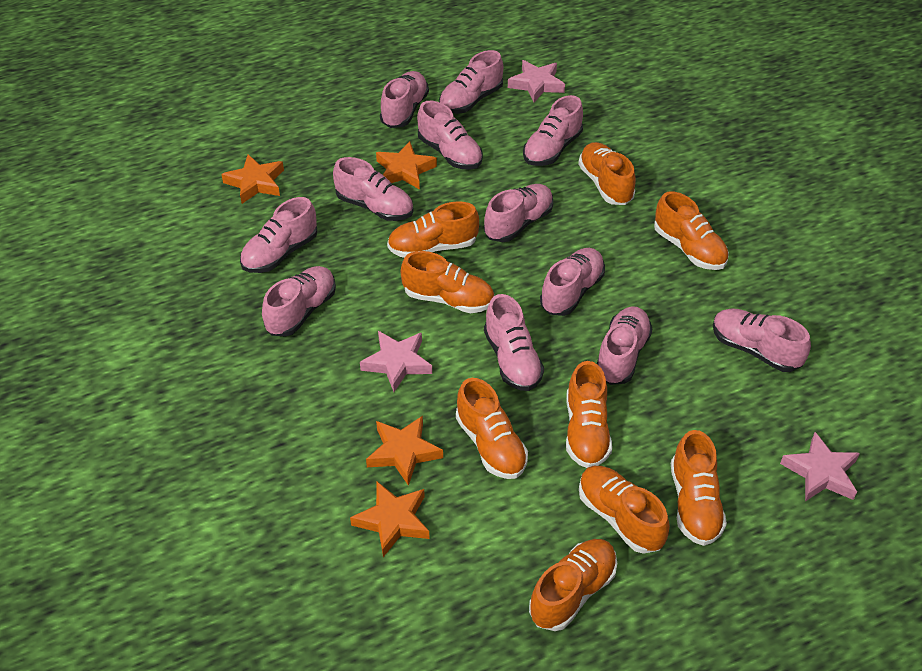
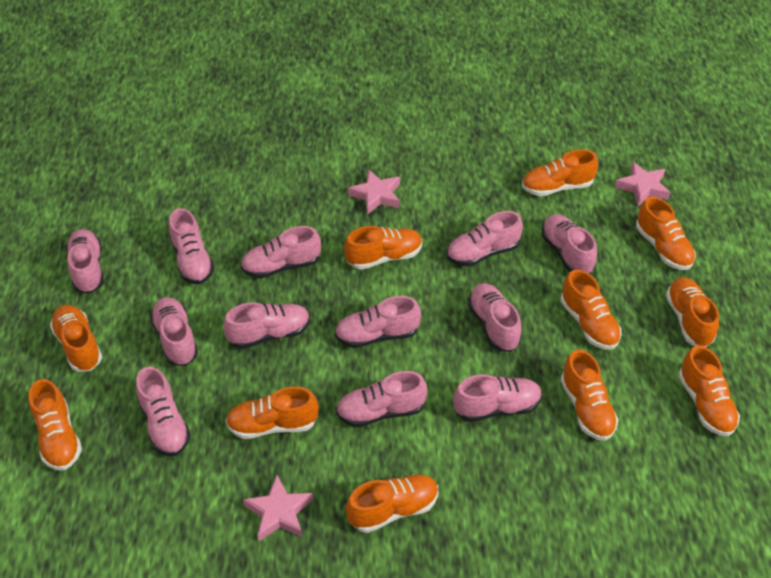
orange shoe: 9 -> 11
orange star: 4 -> 0

